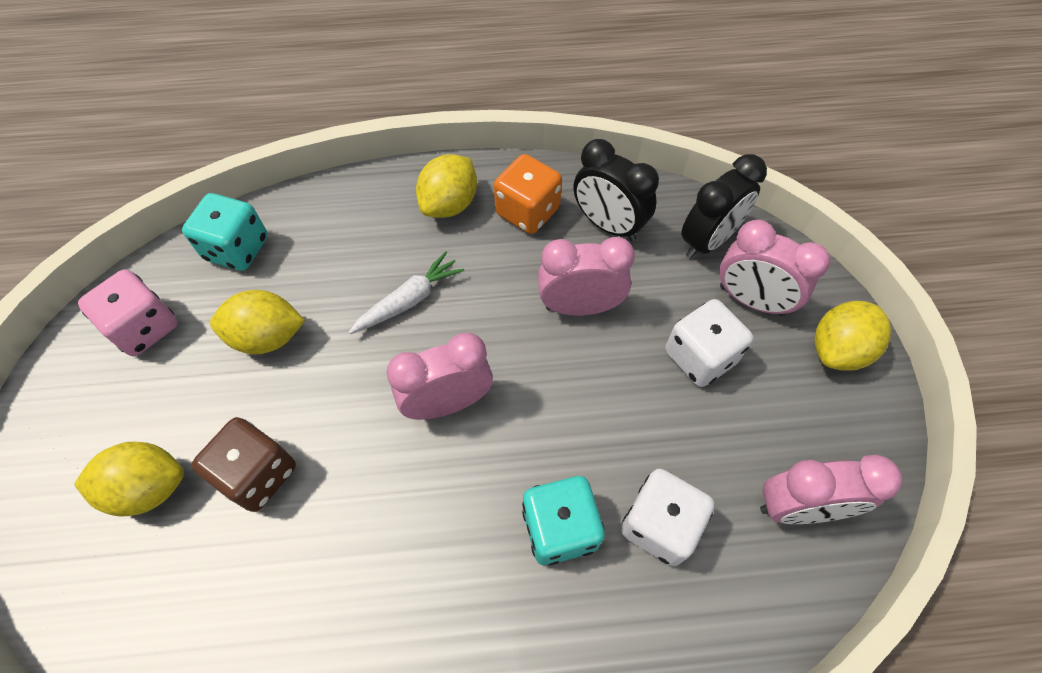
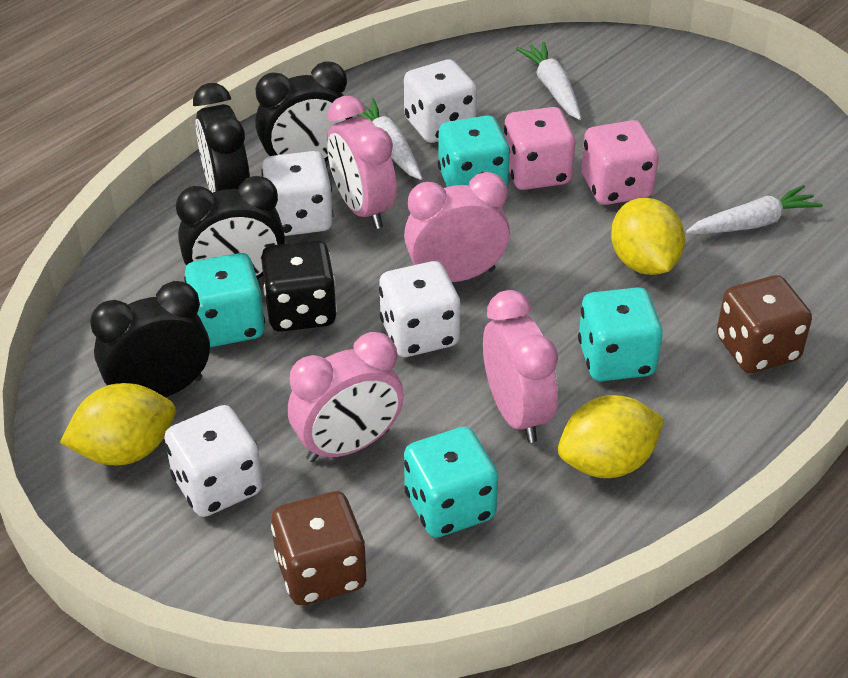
black clock: 2 -> 4
black dice: 0 -> 1
brown dice: 1 -> 2
orange dice: 1 -> 0
pink dice: 1 -> 2
turquoise dice: 2 -> 4
white carrot: 1 -> 3
white dice: 2 -> 4
yellow lemon: 4 -> 3

